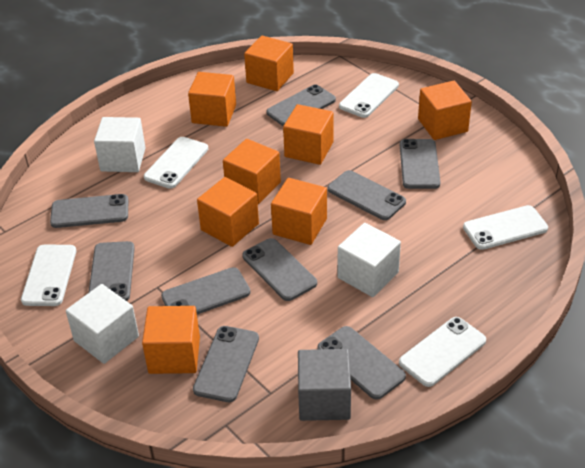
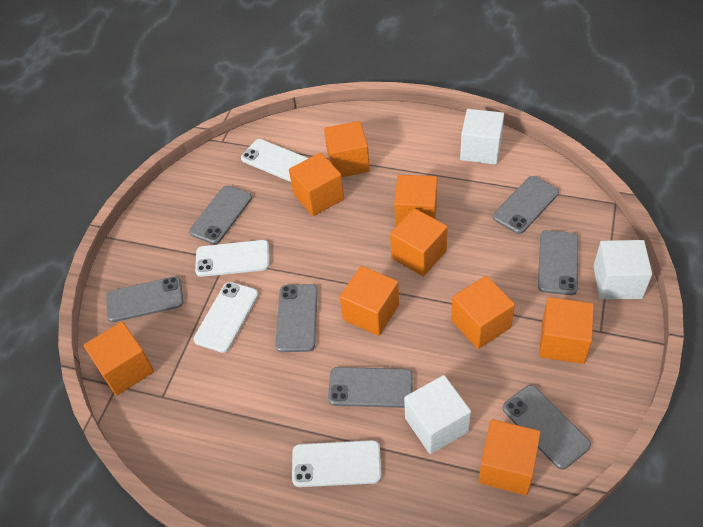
grey cube: 1 -> 0
grey phone: 9 -> 7
orange cube: 8 -> 9
white phone: 5 -> 4

